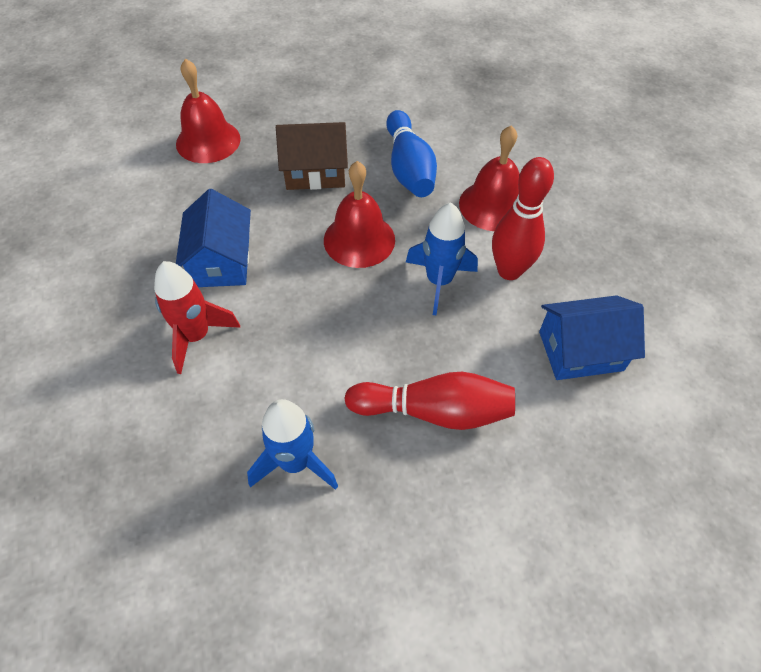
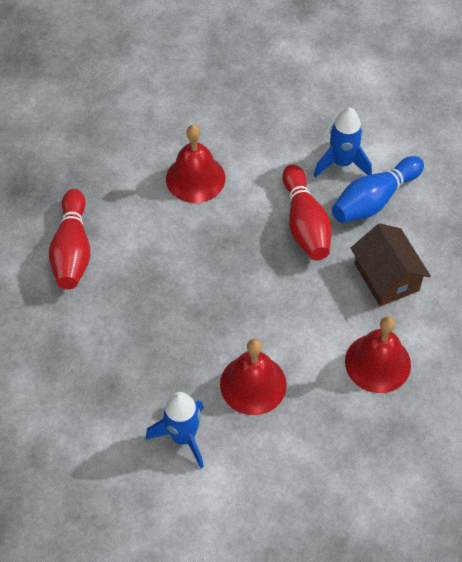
blue house: 2 -> 0
red rocket: 1 -> 0

